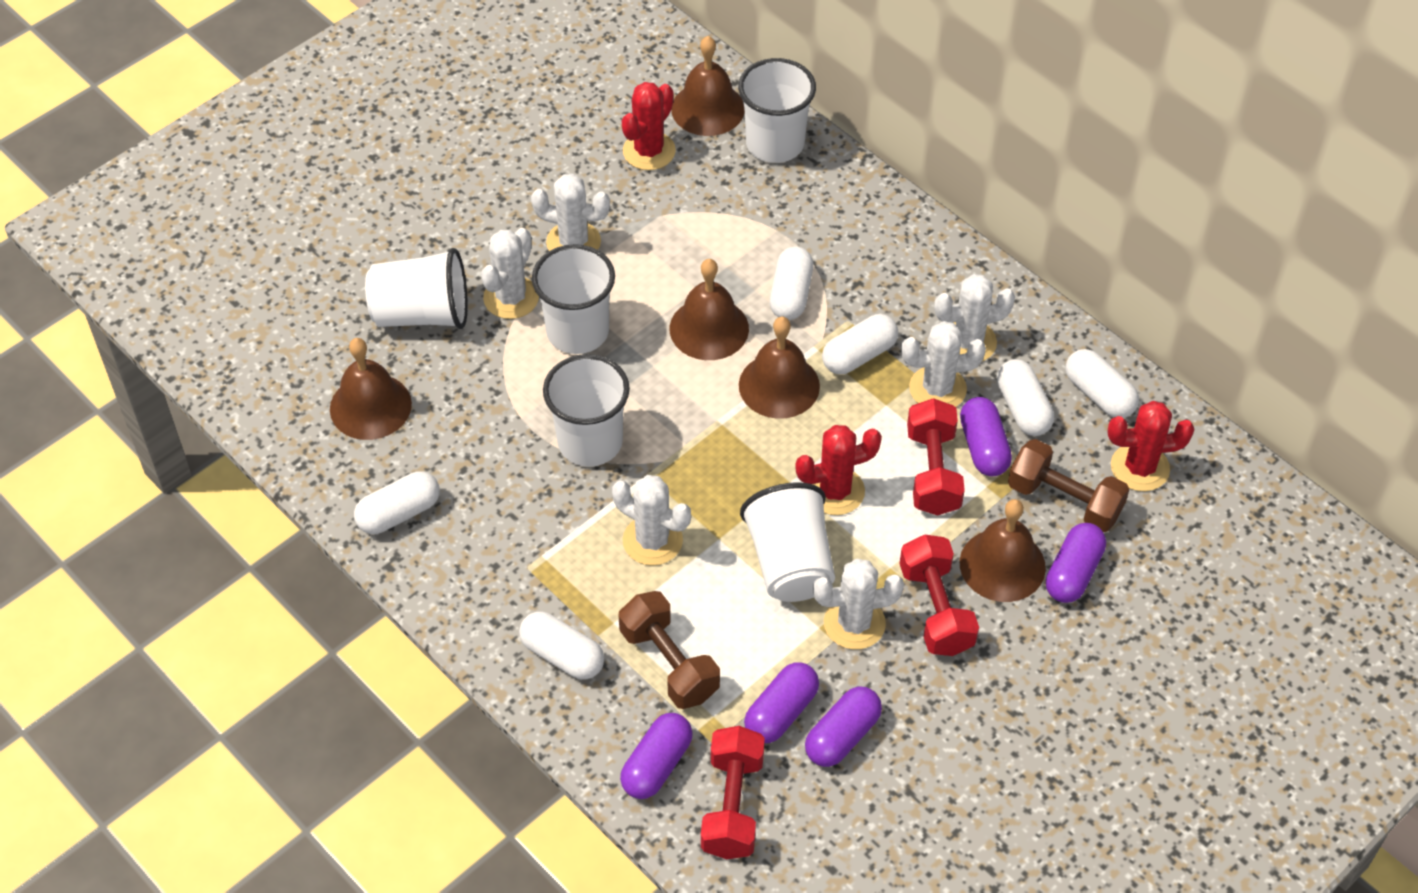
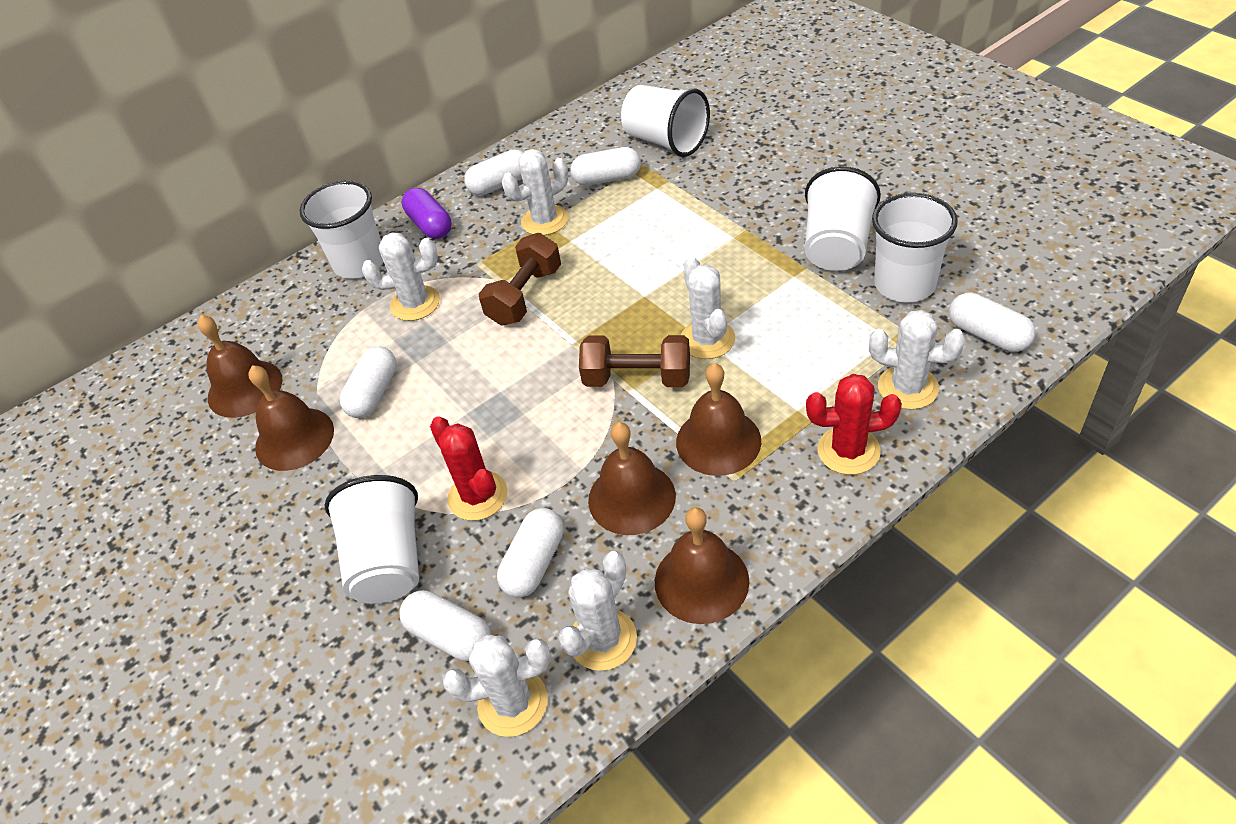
purple capsule: 5 -> 1
red cactus: 3 -> 2
red dumbbell: 3 -> 0

